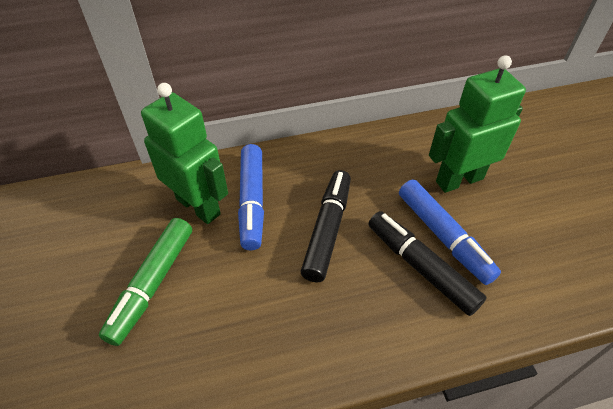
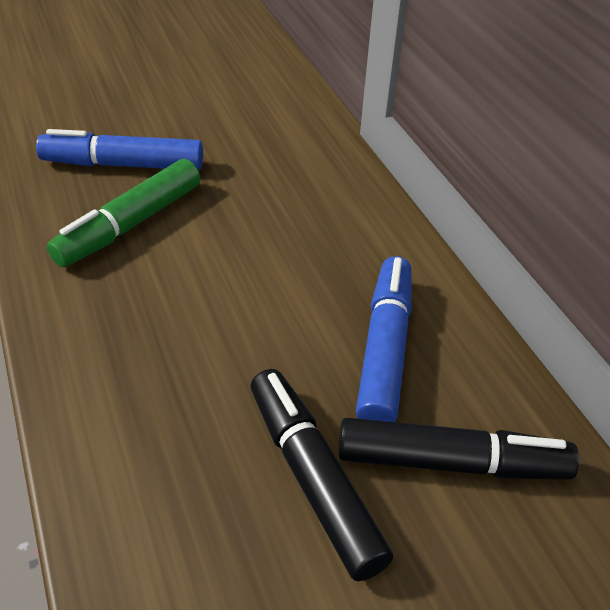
green robot: 2 -> 0

